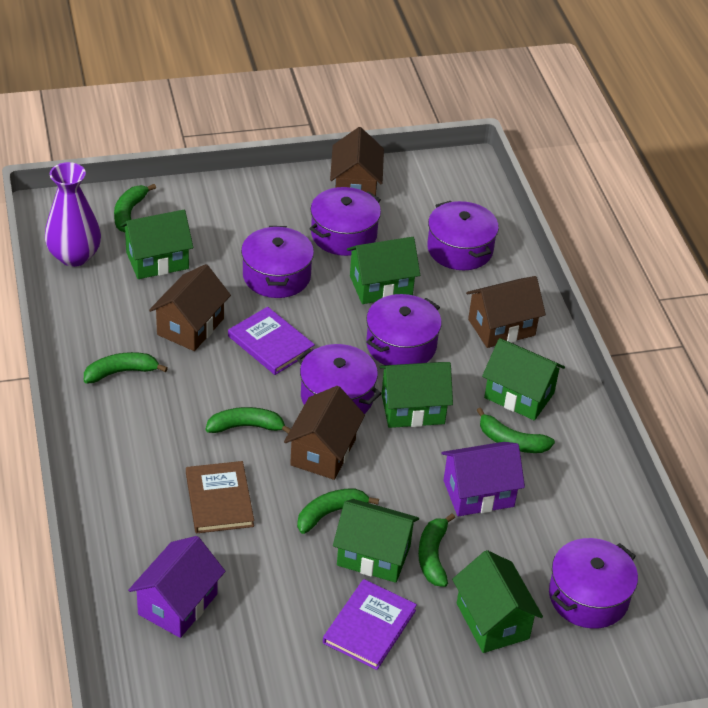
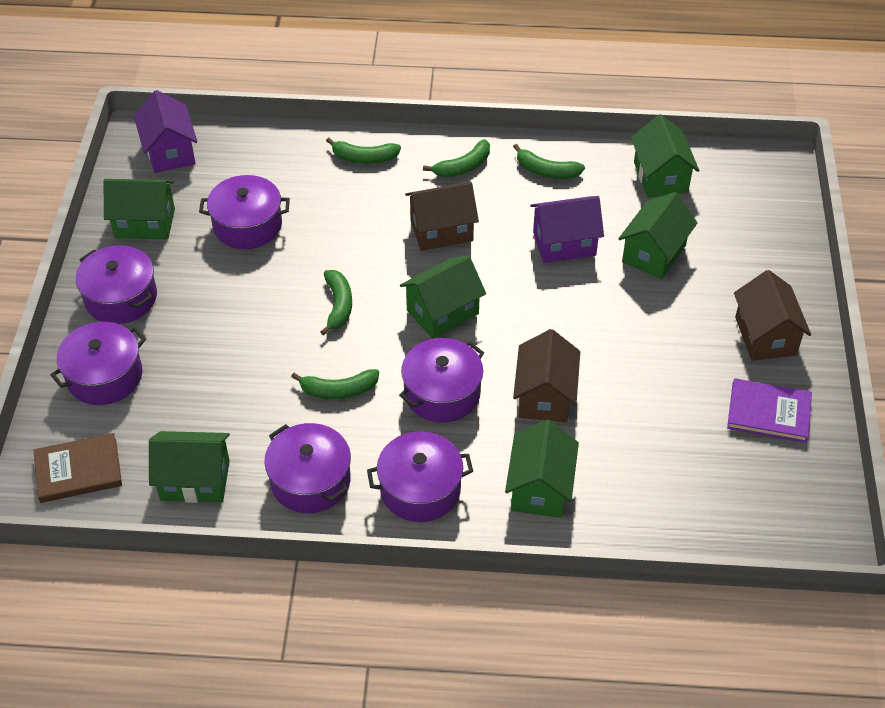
brown house: 4 -> 3
green banana: 6 -> 5
purple book: 2 -> 1
purple vase: 1 -> 0

